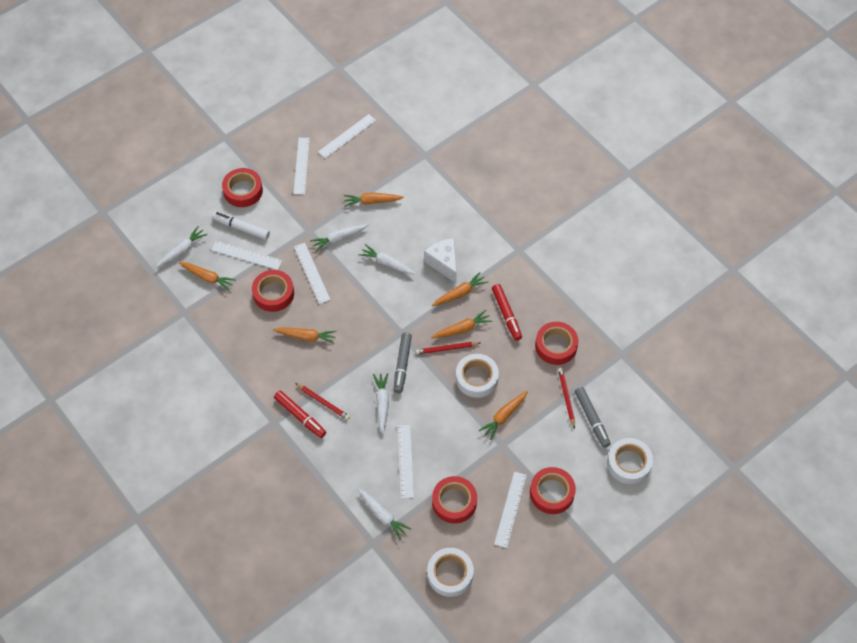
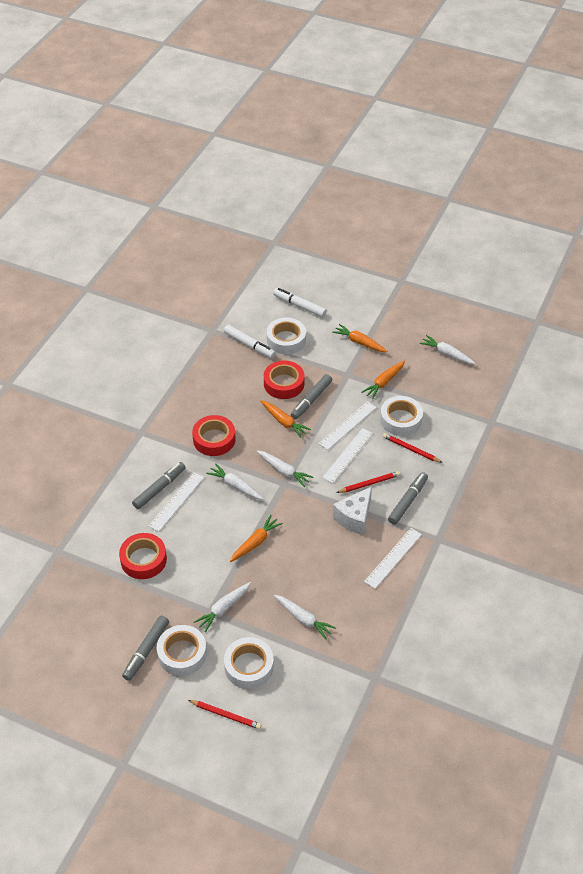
grey marker: 2 -> 4
orange carrot: 6 -> 4
red marker: 2 -> 0
red tape: 5 -> 3
white marker: 1 -> 2
white ruler: 6 -> 4
white tape: 3 -> 4

